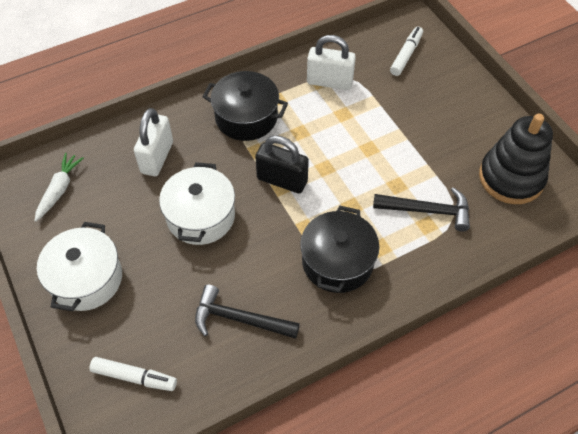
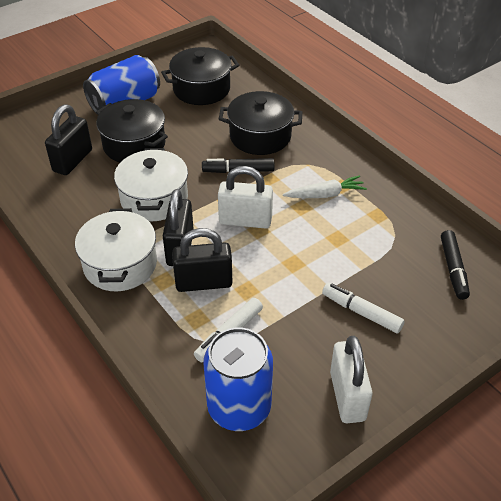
black hammer: 2 -> 0
black marker: 0 -> 2
black padlock: 1 -> 3
black pot: 2 -> 3
black stacking toy: 1 -> 0
blue can: 0 -> 2

